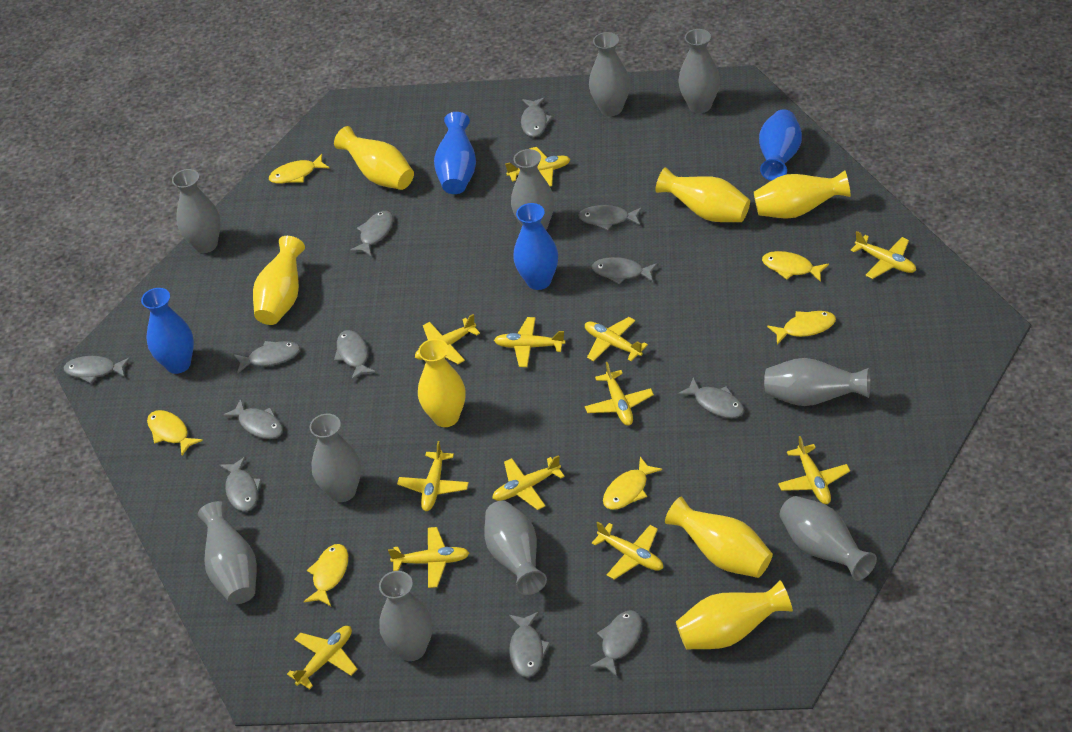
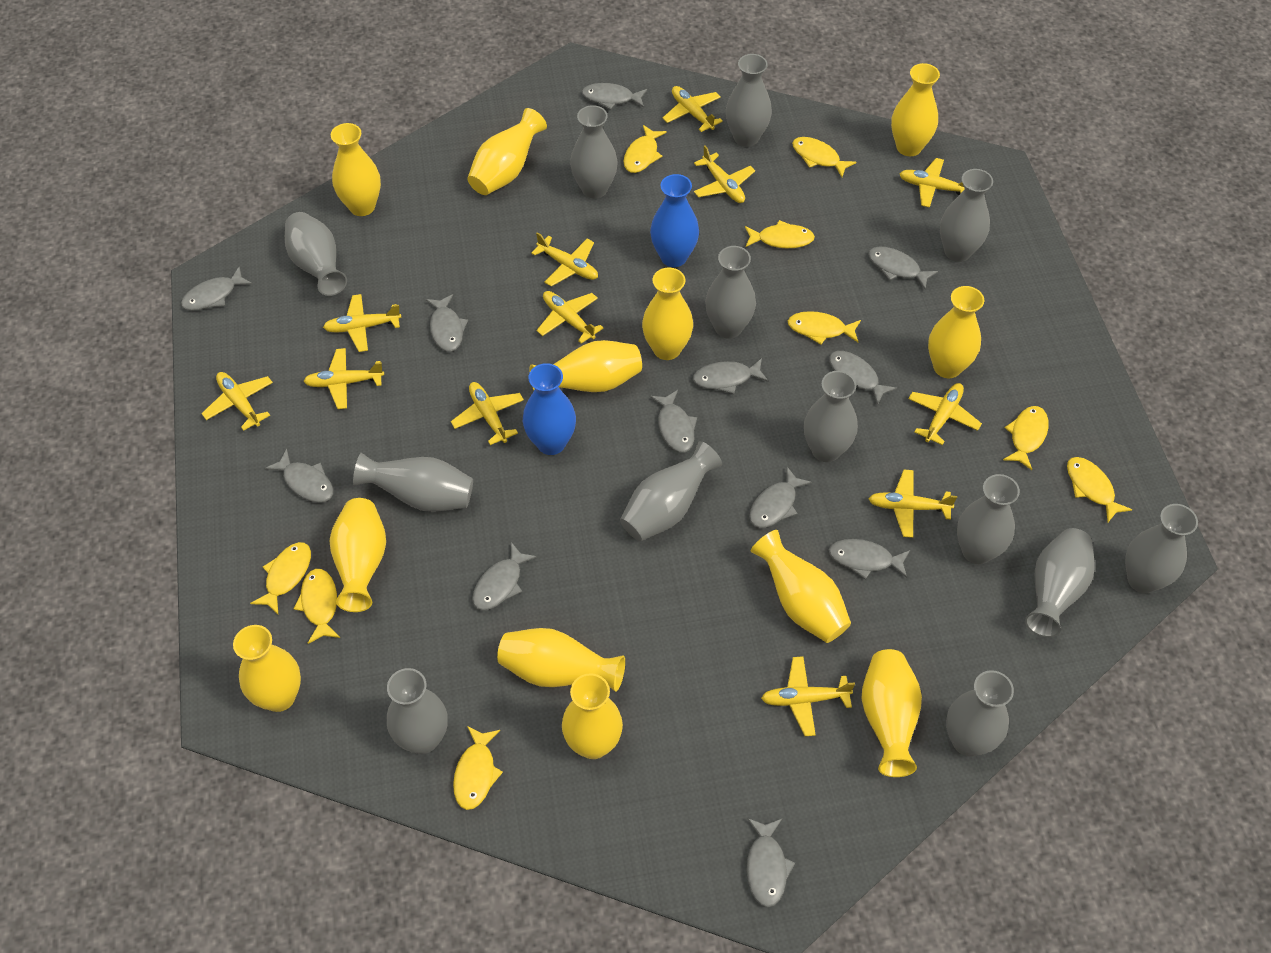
blue vase: 4 -> 2
grey vase: 10 -> 13
yellow fish: 6 -> 9
yellow vase: 7 -> 12

